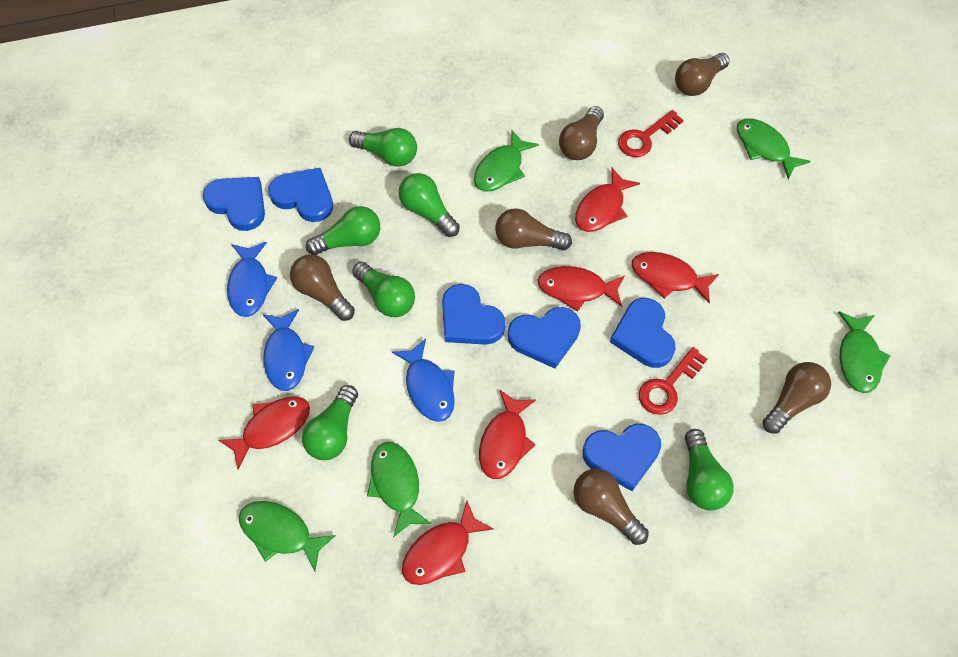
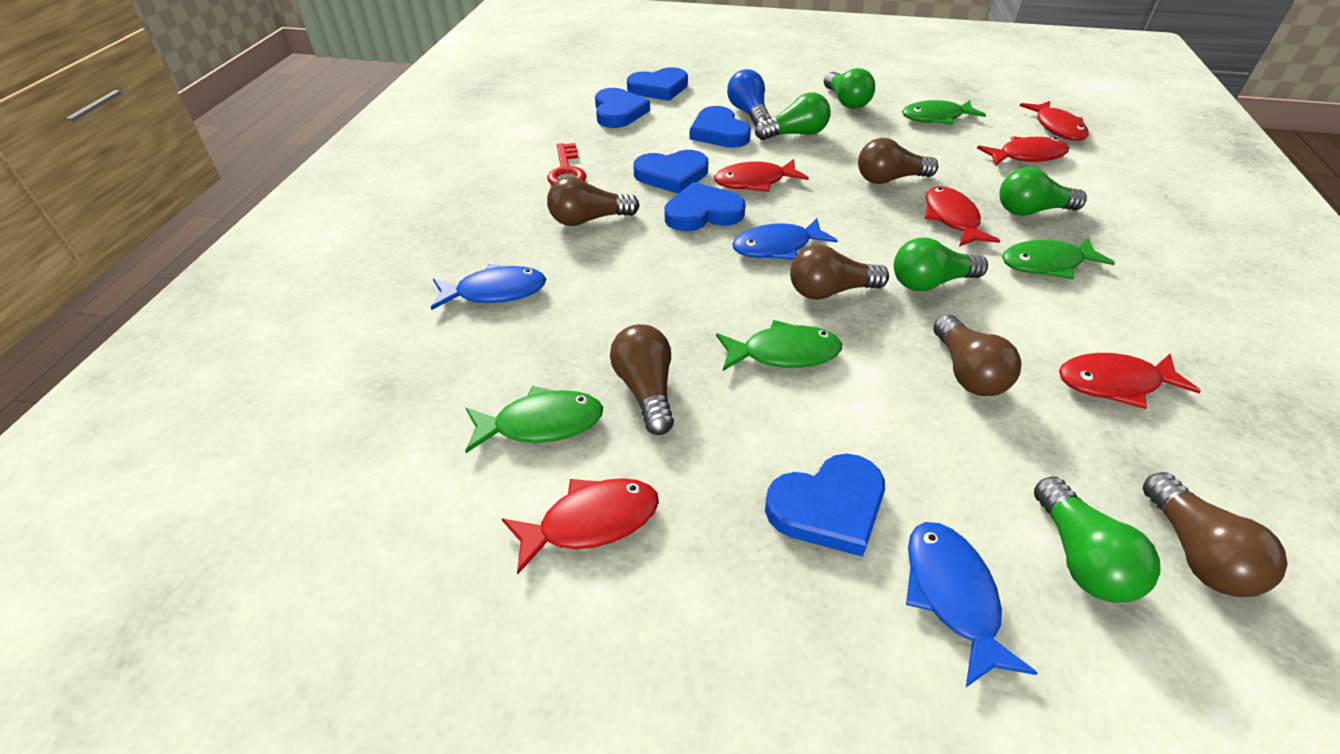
blue light bulb: 0 -> 1
green fish: 5 -> 4
green light bulb: 6 -> 5
red key: 2 -> 1

